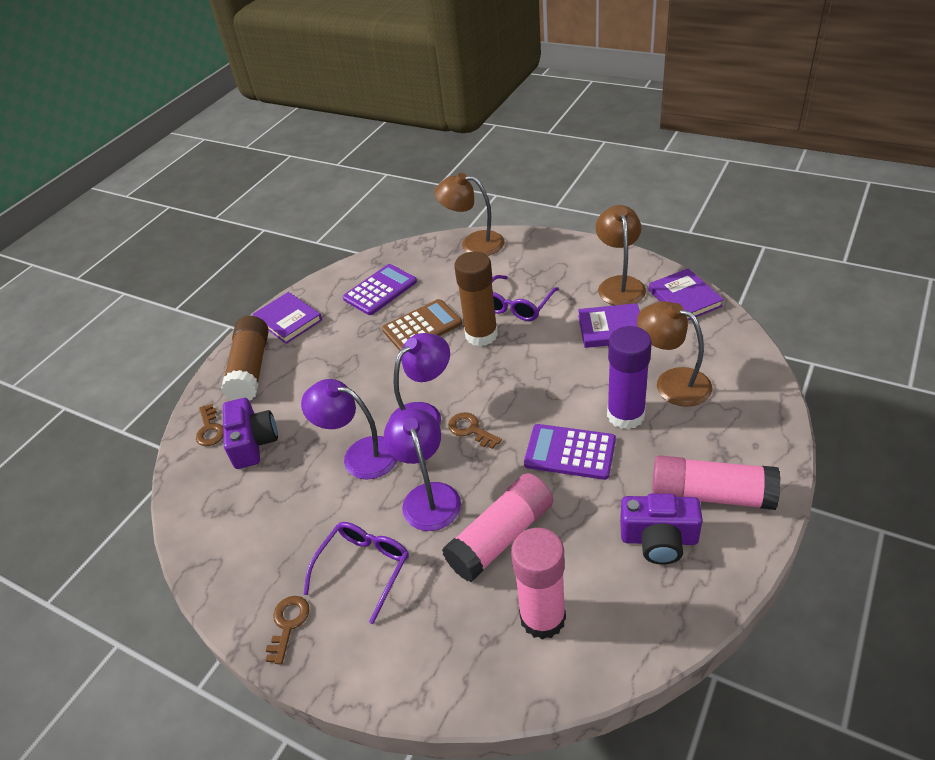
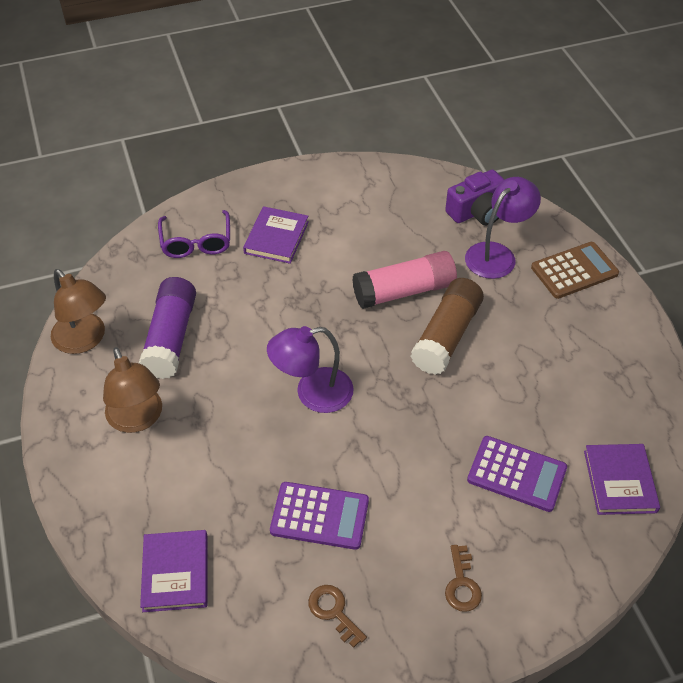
brown glue stick: 2 -> 1
brown key: 3 -> 2
brown lamp: 3 -> 2
pink glue stick: 3 -> 1
purple camera: 2 -> 1
purple glasses: 2 -> 1
purple lamp: 3 -> 2

